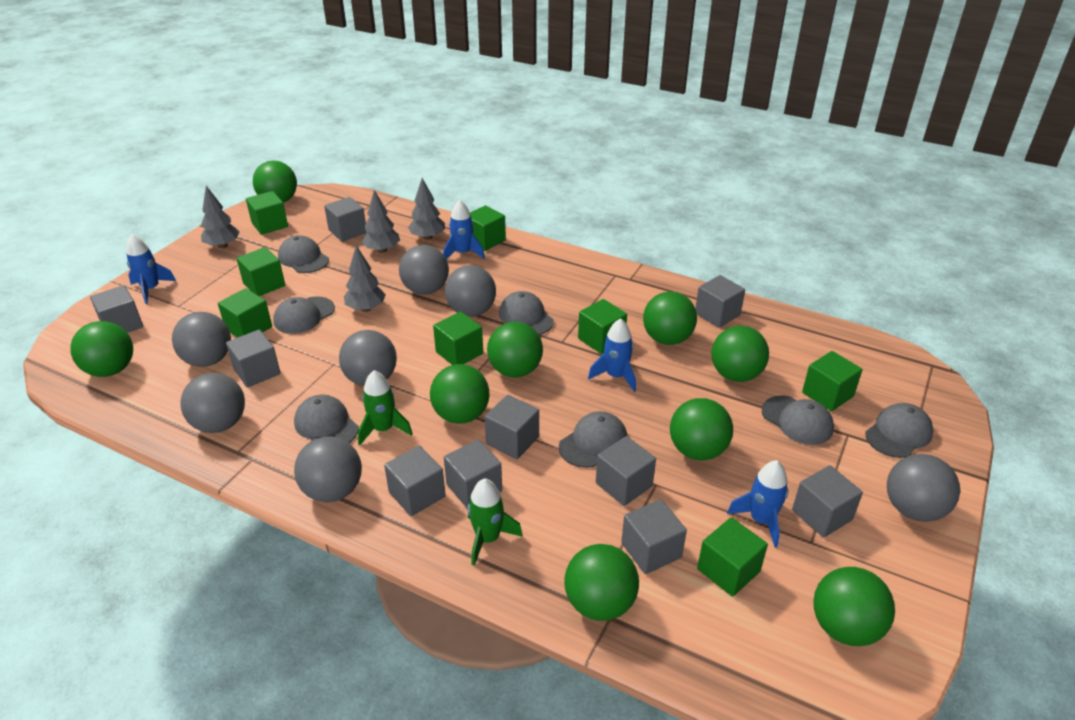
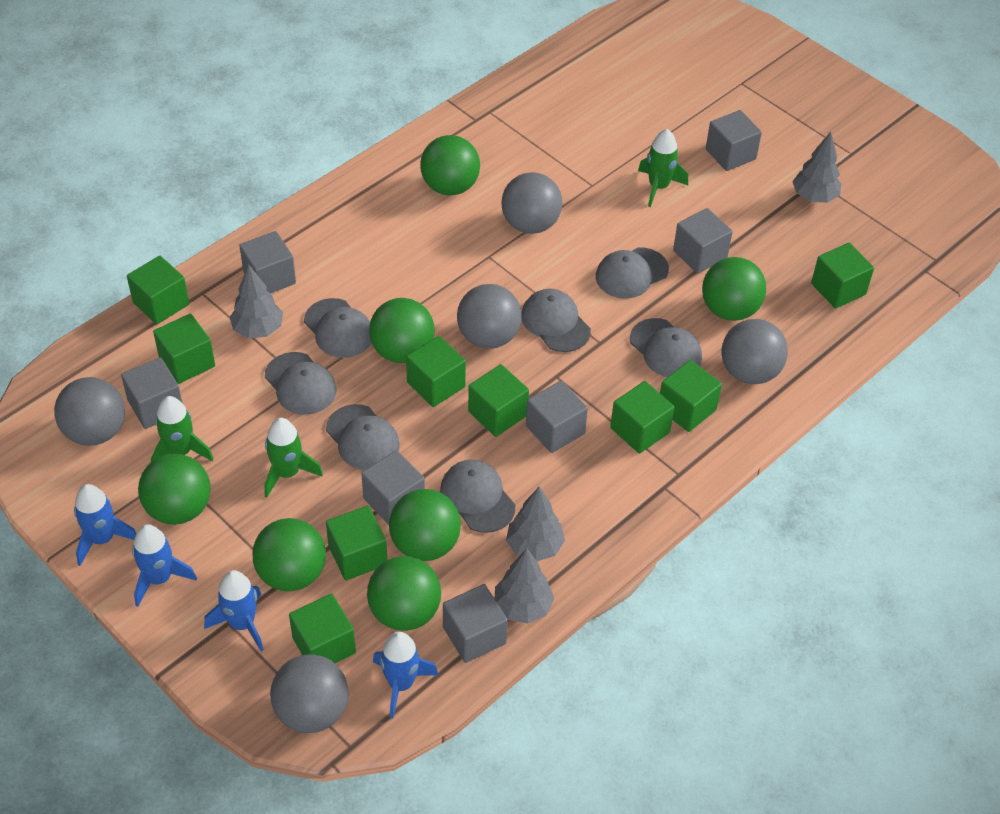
green ball: 9 -> 7
green cube: 8 -> 9
green rocket: 2 -> 3
grey ball: 7 -> 5
grey cube: 10 -> 7

